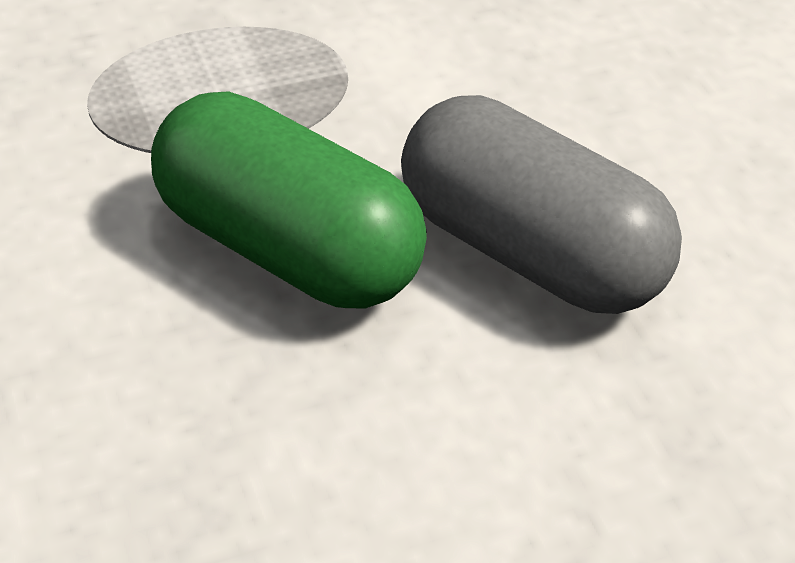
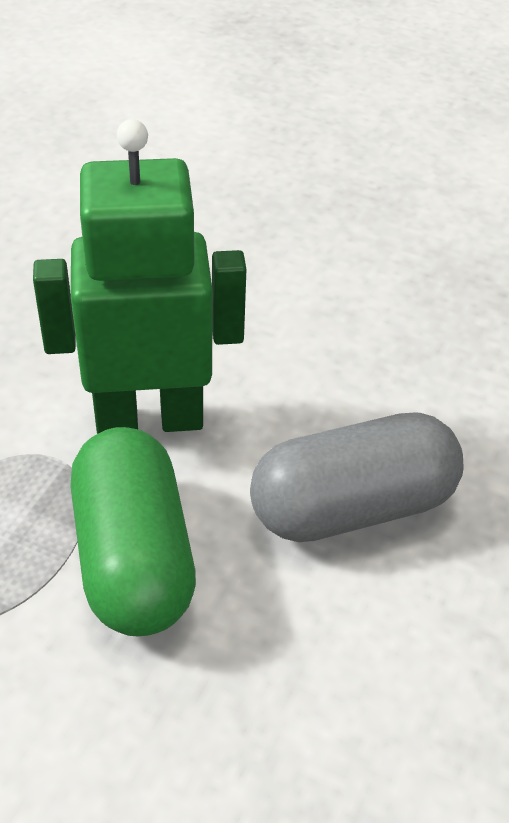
green robot: 0 -> 1

